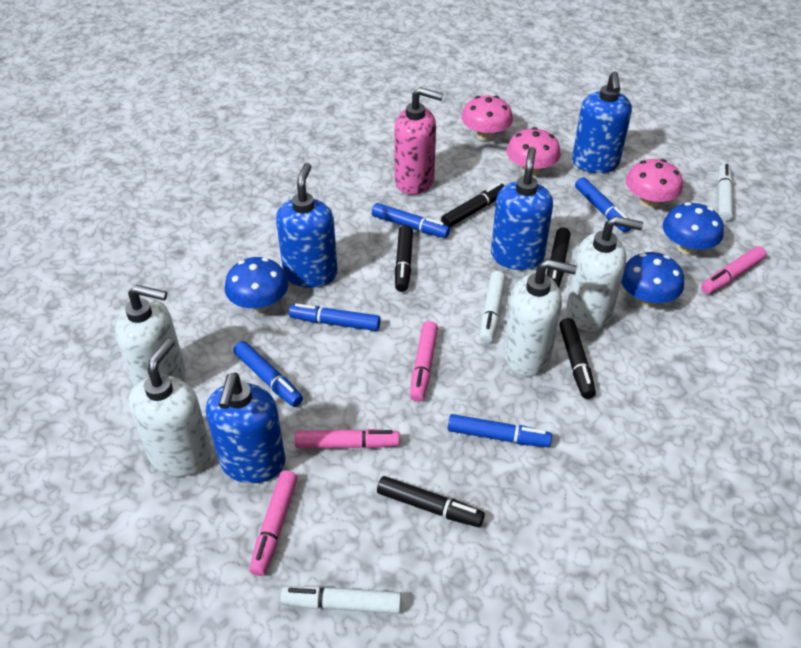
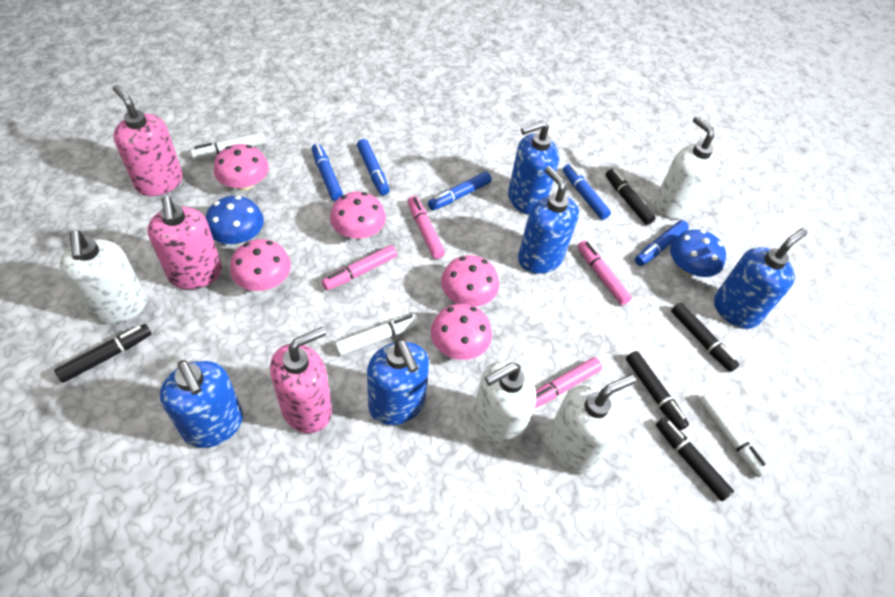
blue mushroom: 3 -> 2
blue soap dispenser: 4 -> 5
pink mushroom: 3 -> 5
pink soap dispenser: 1 -> 3

